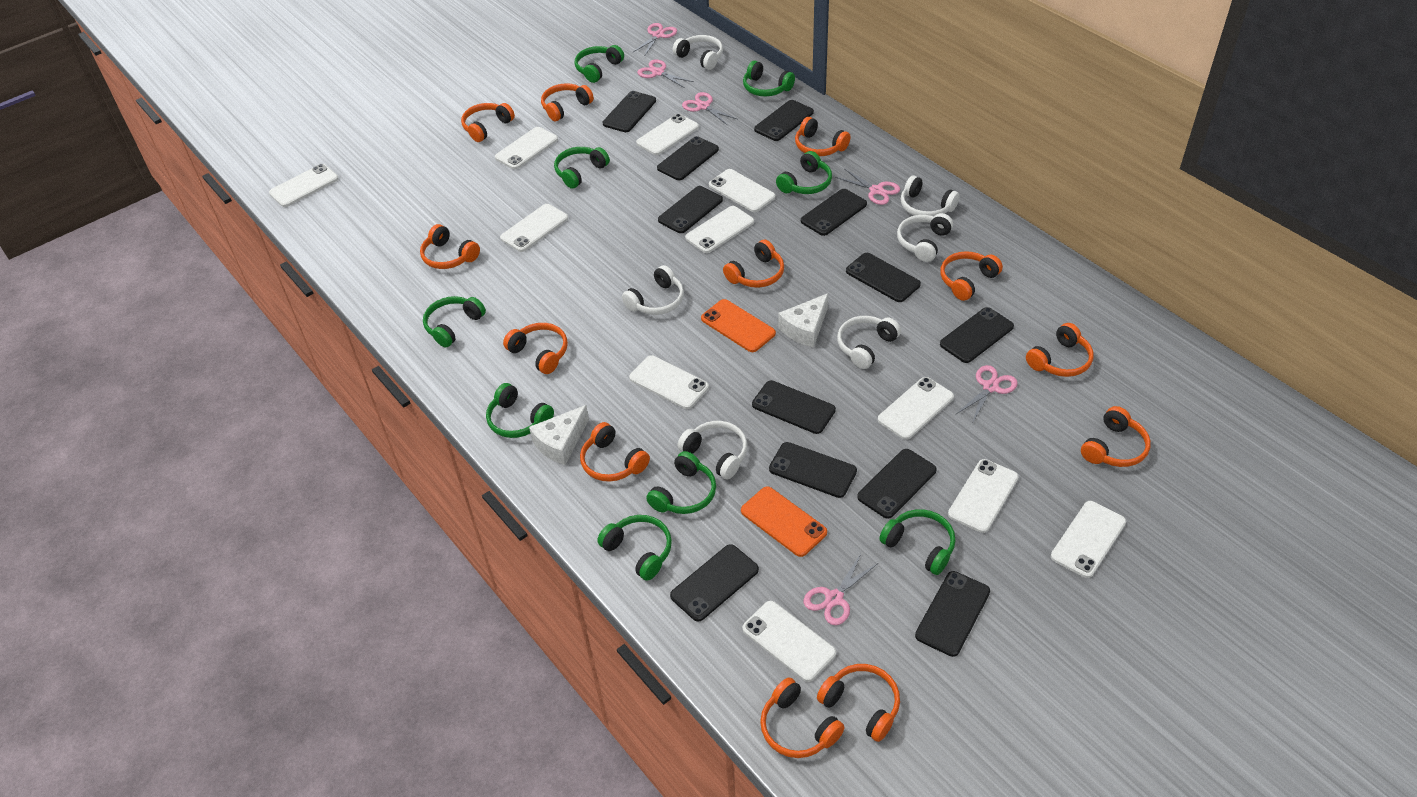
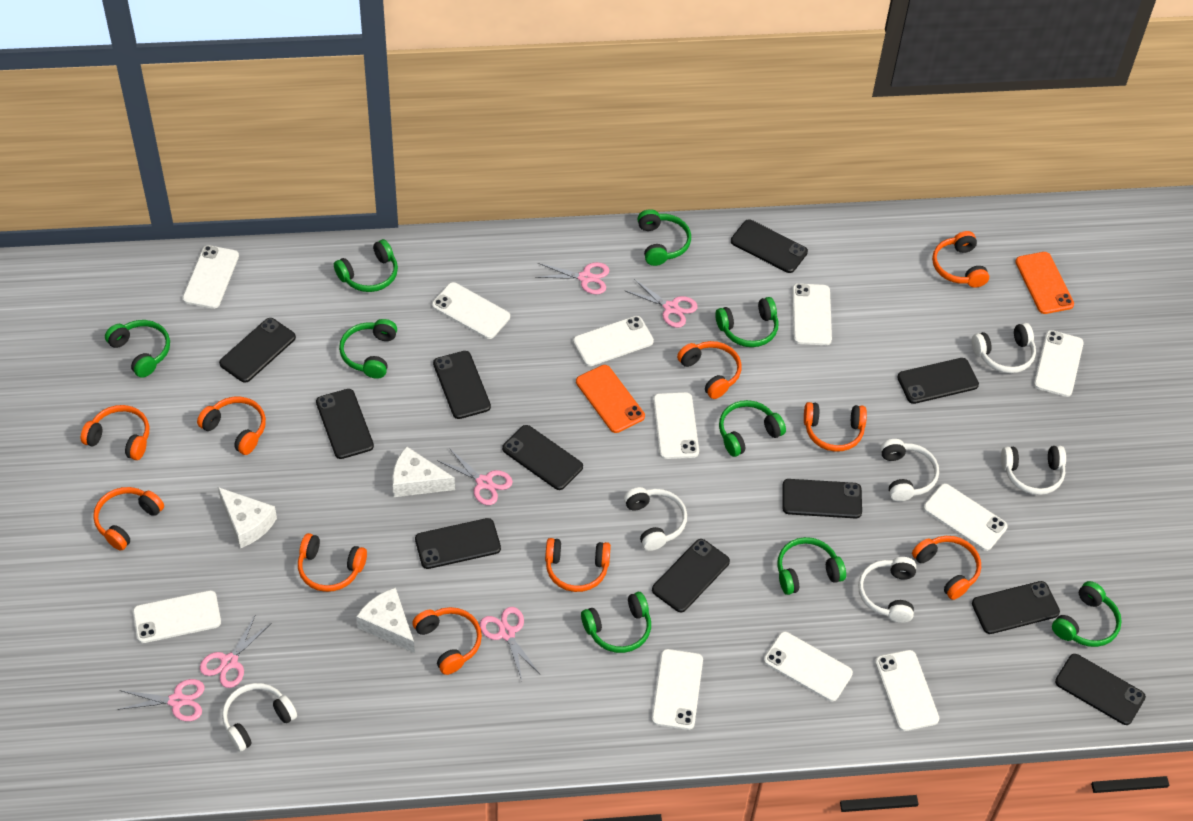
black phone: 12 -> 11
orange headphones: 12 -> 10
white cheese: 2 -> 3

